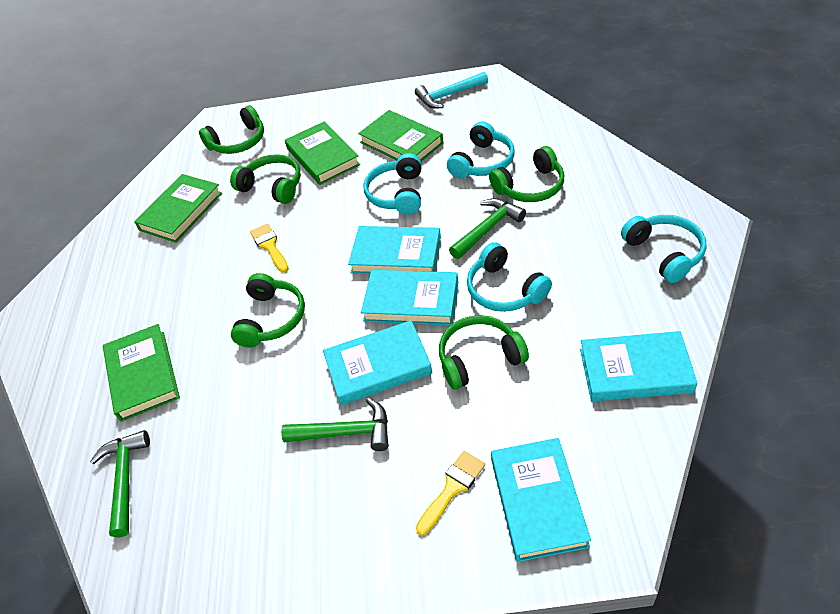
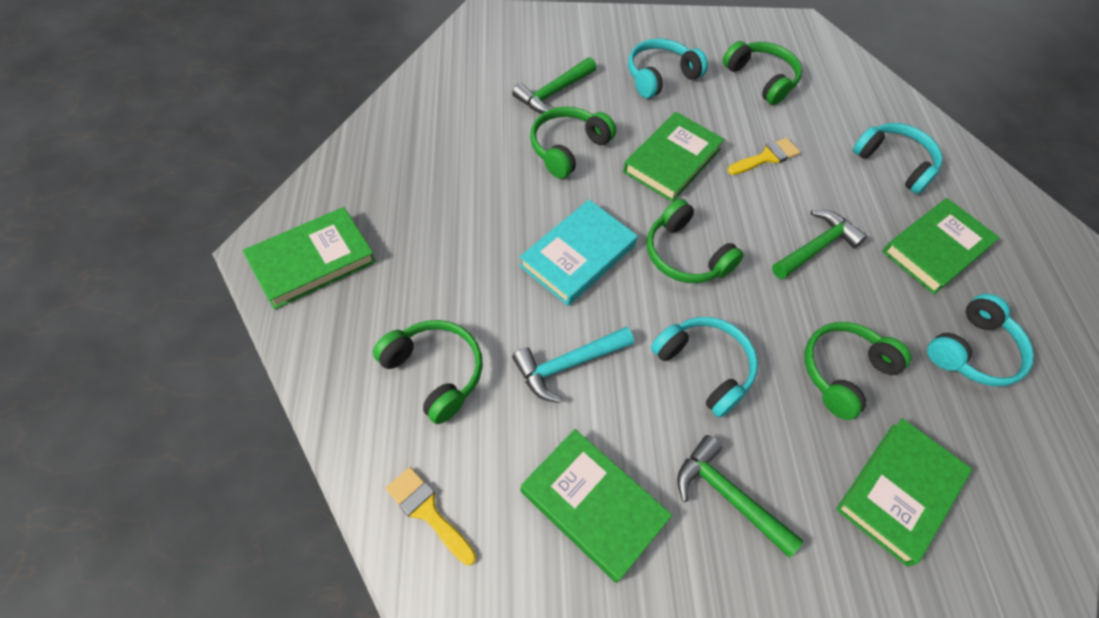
green book: 4 -> 5
turquoise book: 5 -> 1

